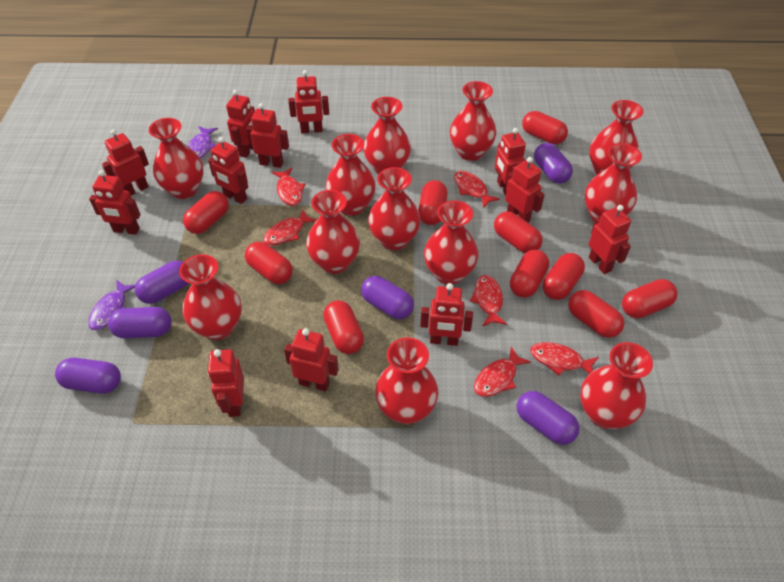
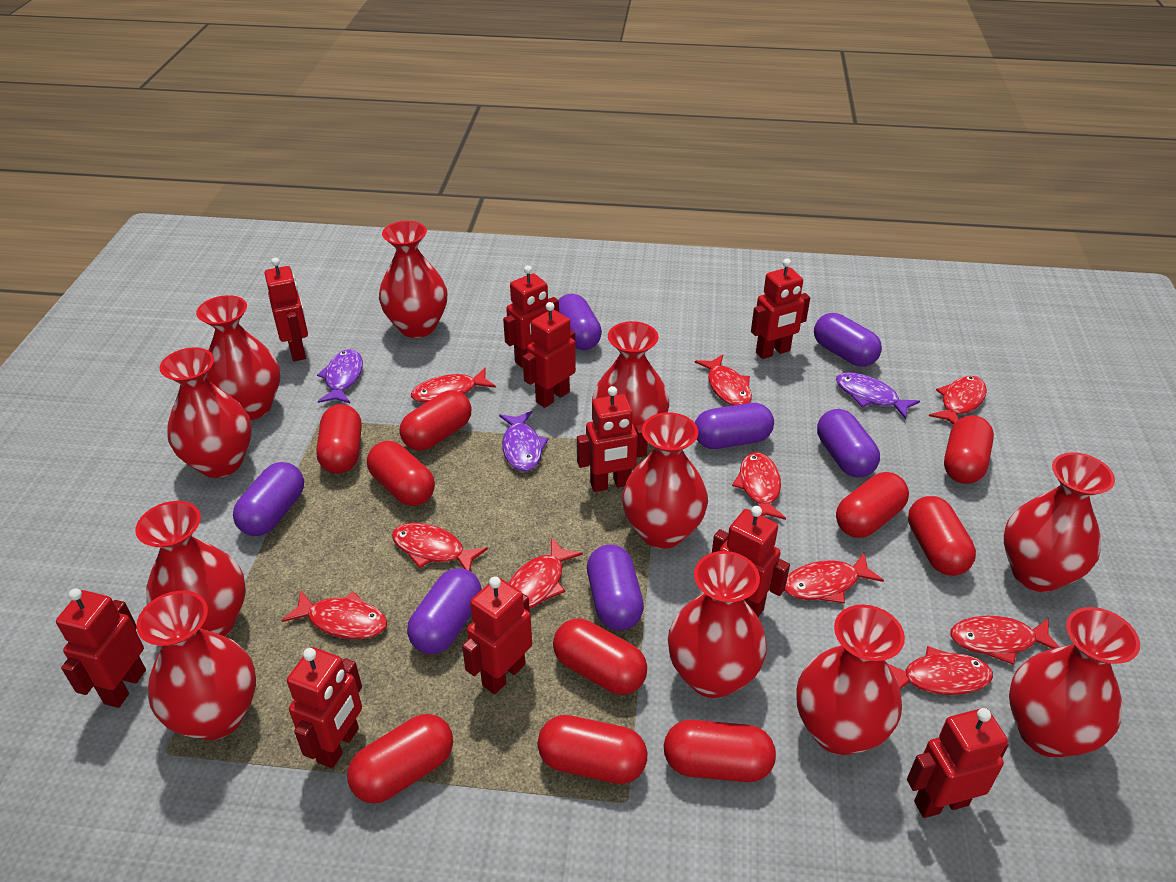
purple capsule: 6 -> 7
purple fish: 2 -> 3
red fish: 6 -> 10
red robot: 12 -> 10
red vase: 12 -> 11

